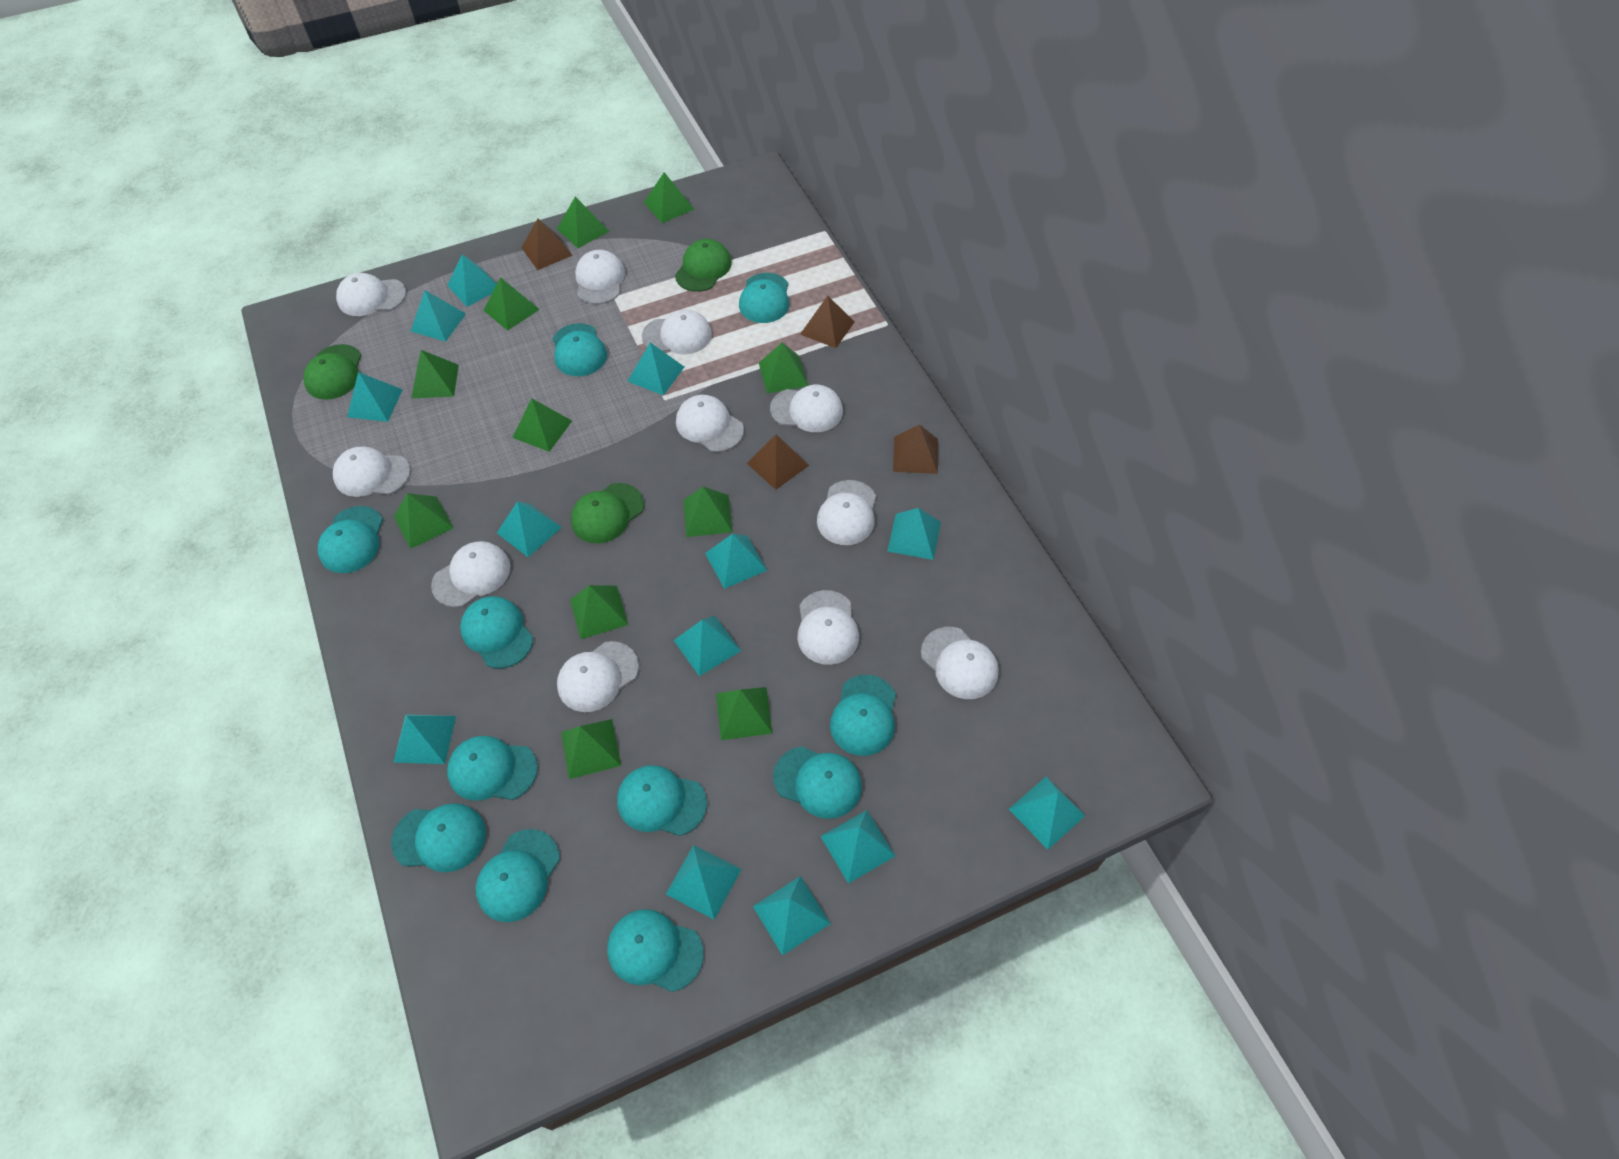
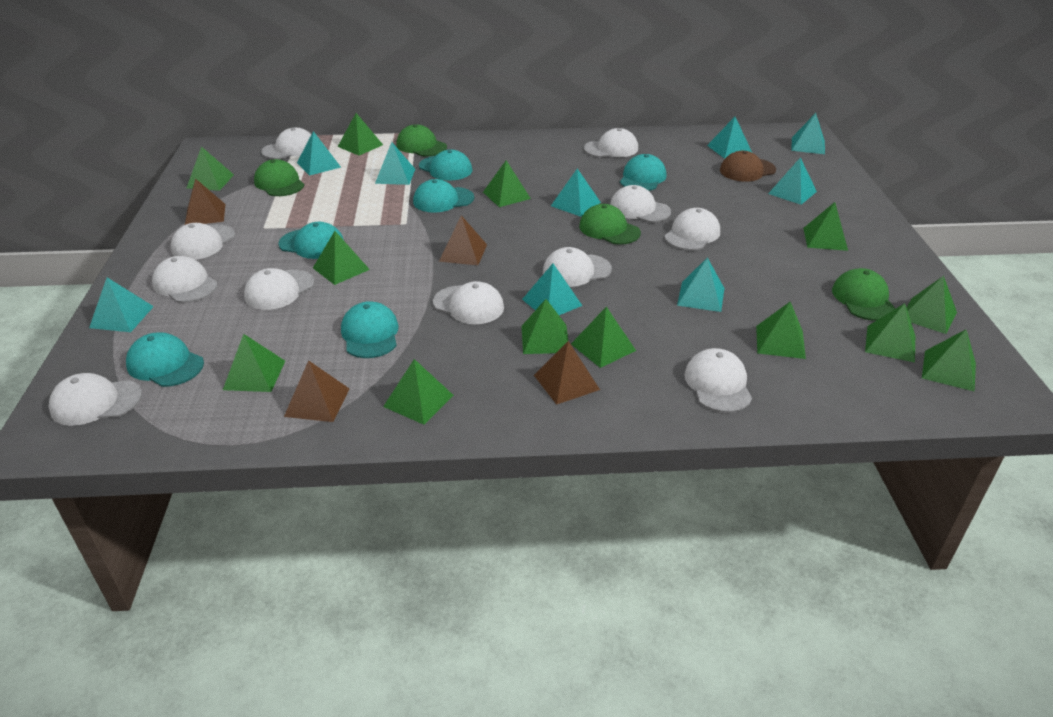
brown cap: 0 -> 1
green cap: 3 -> 4
green pyramid: 11 -> 13
turquoise cap: 11 -> 6
turquoise pyramid: 13 -> 9

